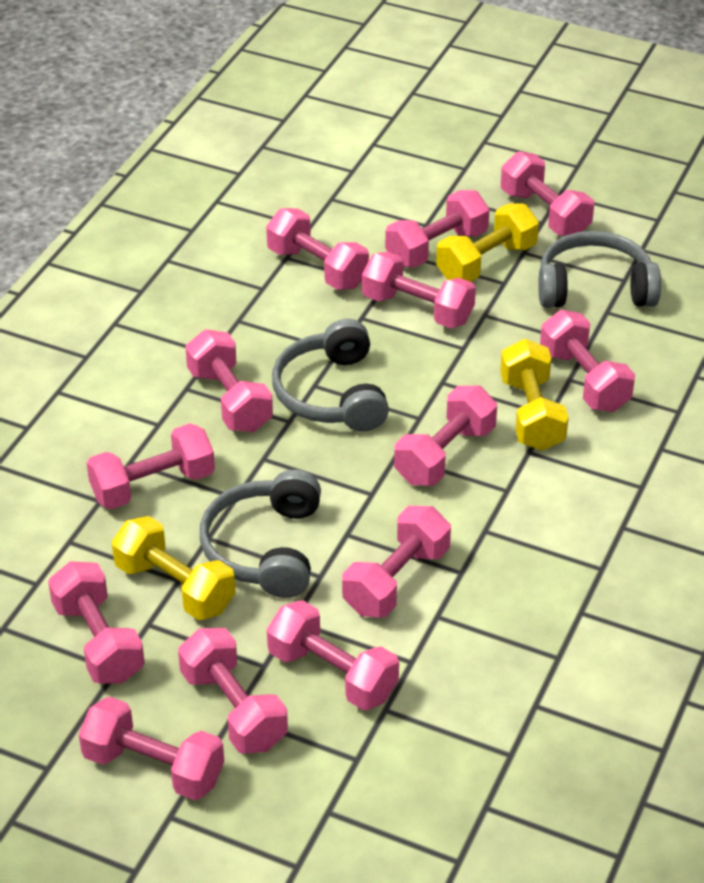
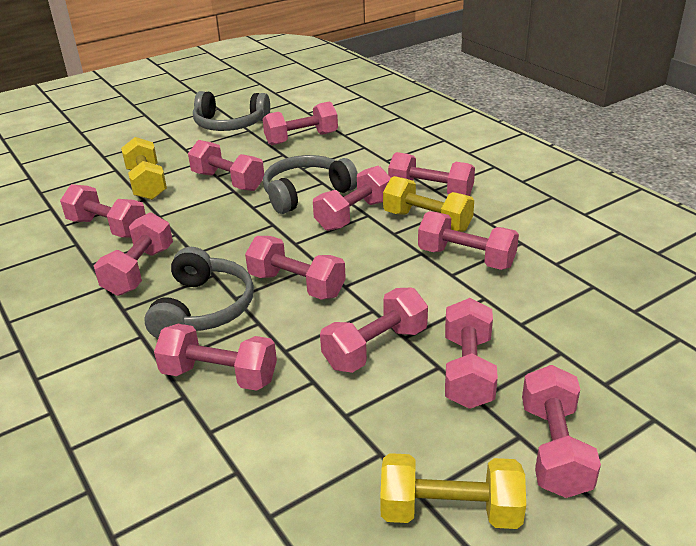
pink dumbbell: 13 -> 12

